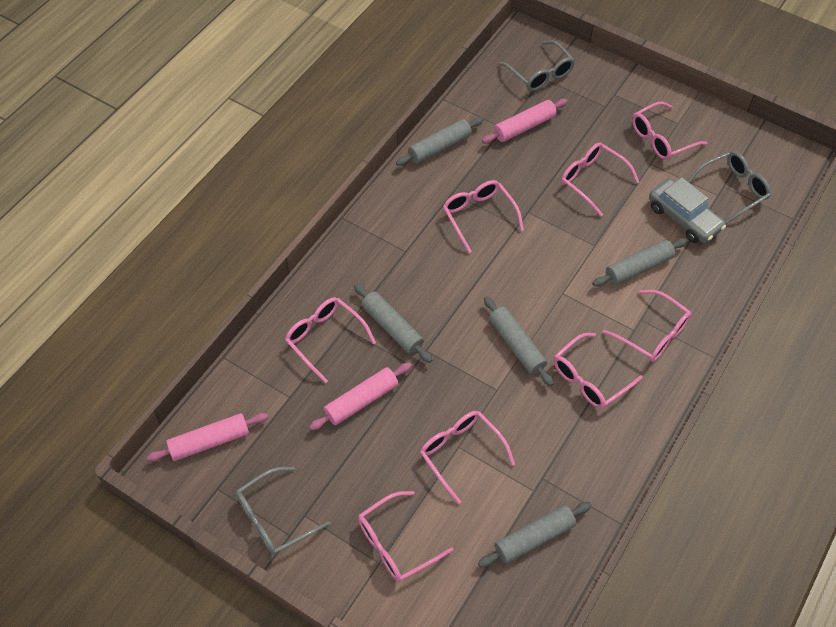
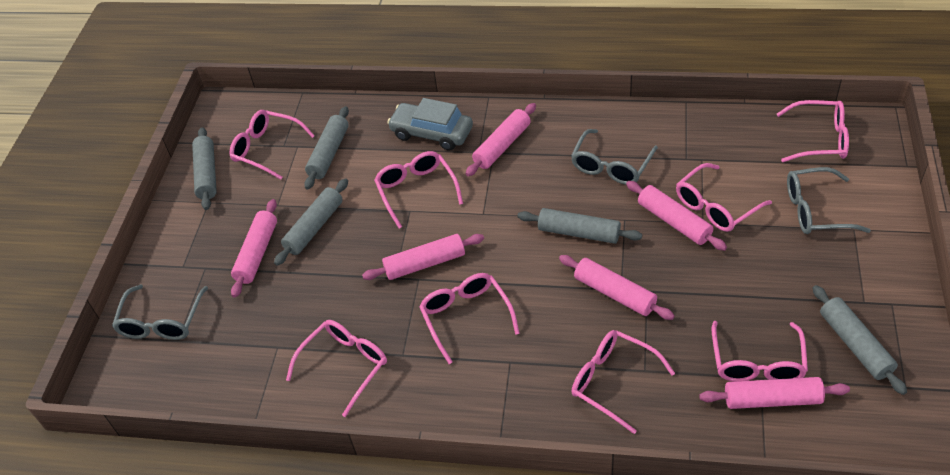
pink rolling pin: 3 -> 6

